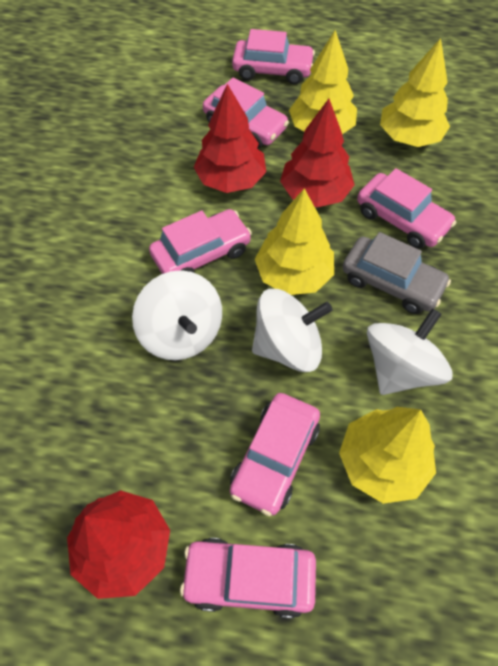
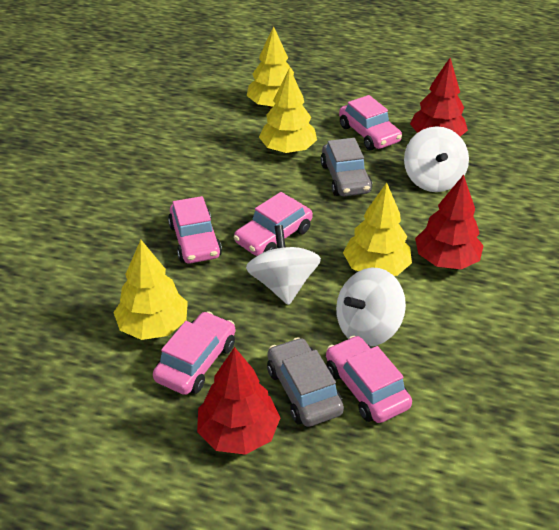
grey car: 1 -> 2
pink car: 6 -> 5

